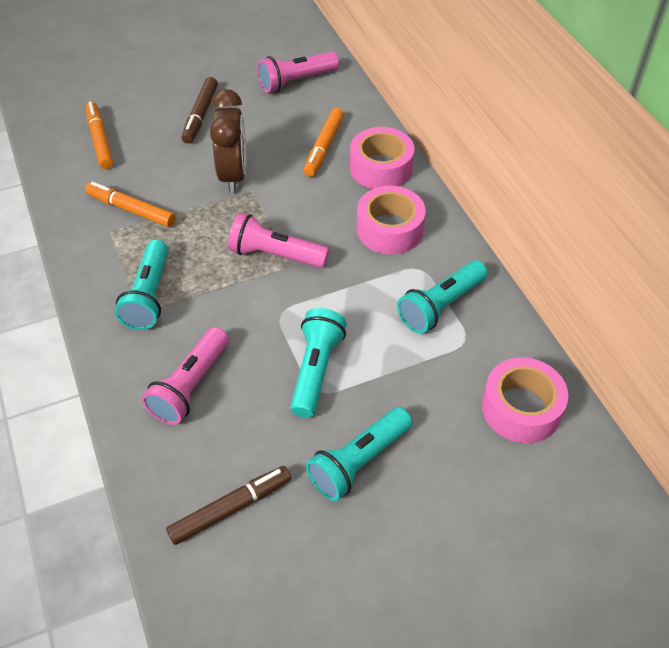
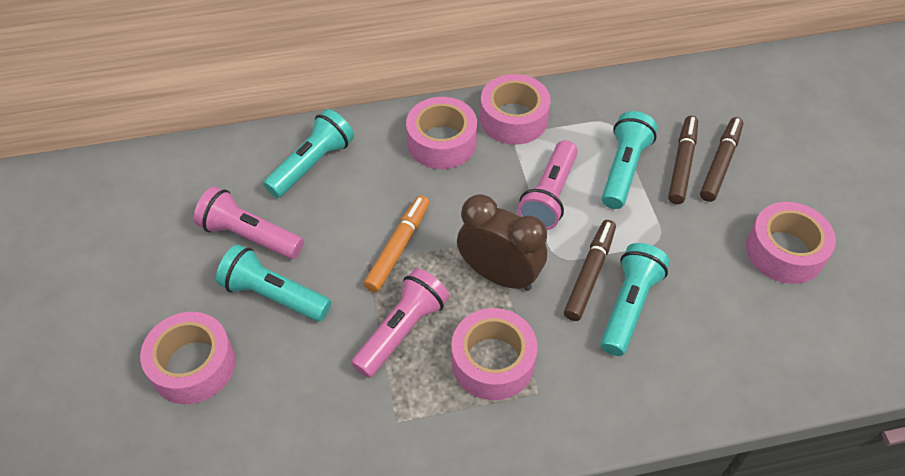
brown marker: 2 -> 3
orange marker: 3 -> 1
pink tape: 3 -> 5

